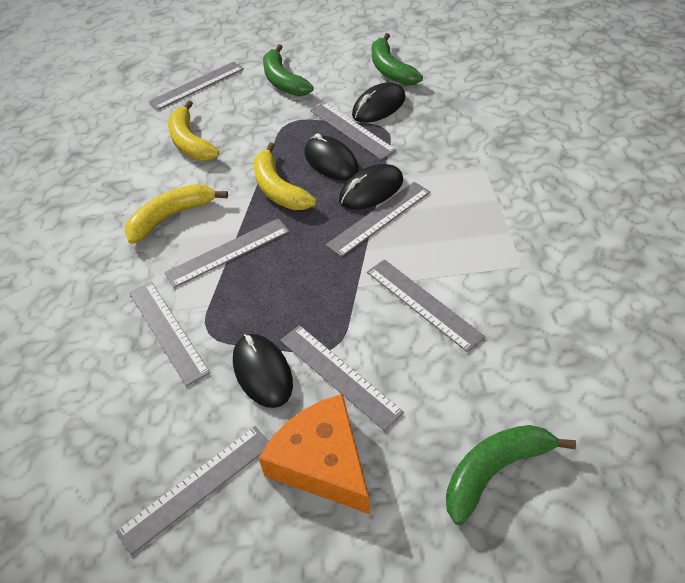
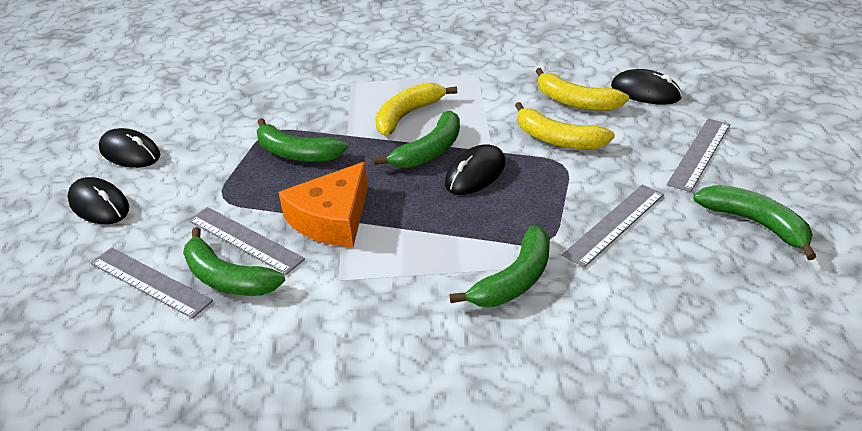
green banana: 3 -> 5
grey ruler: 8 -> 4

